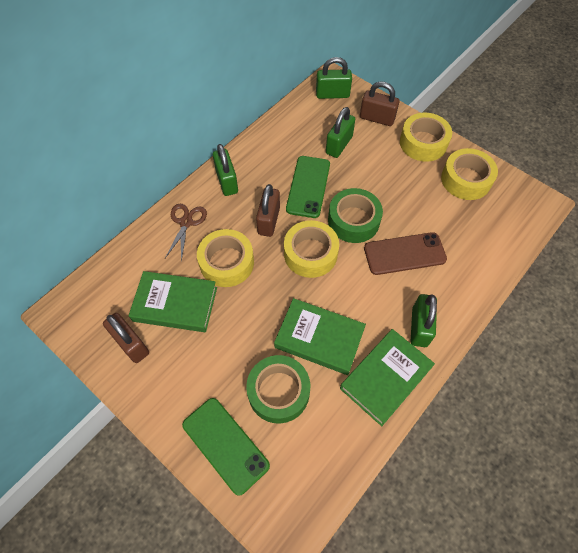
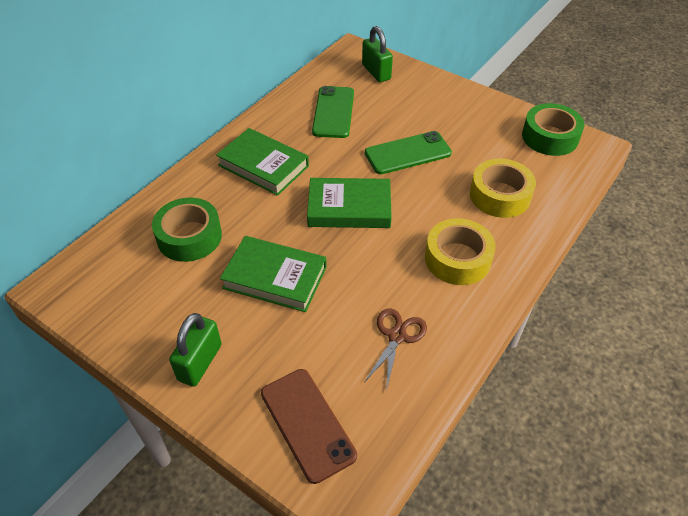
brown padlock: 3 -> 0
green padlock: 4 -> 2
yellow tape: 4 -> 2

